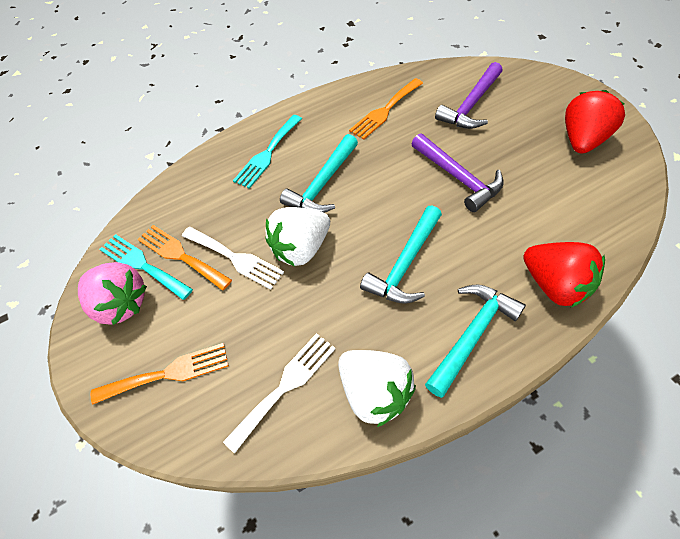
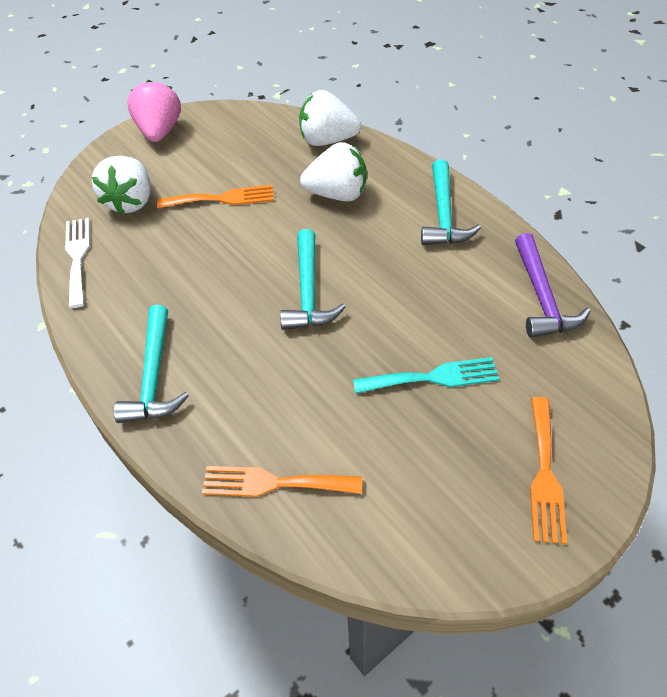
purple hammer: 2 -> 1
red strawberry: 2 -> 0
turquoise fork: 2 -> 1
white fork: 2 -> 1
white strawberry: 2 -> 3

